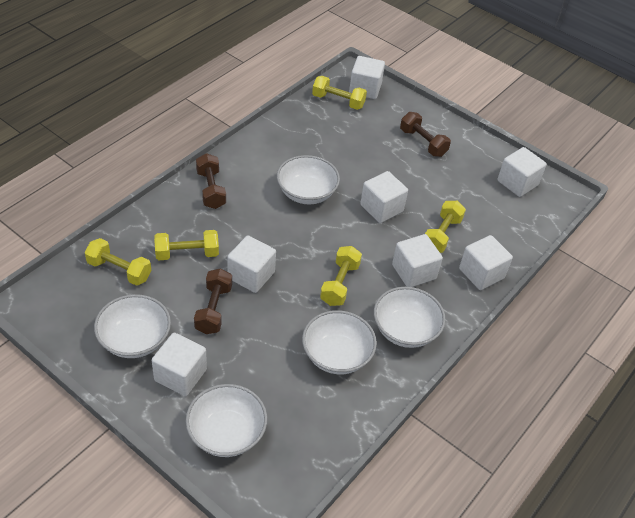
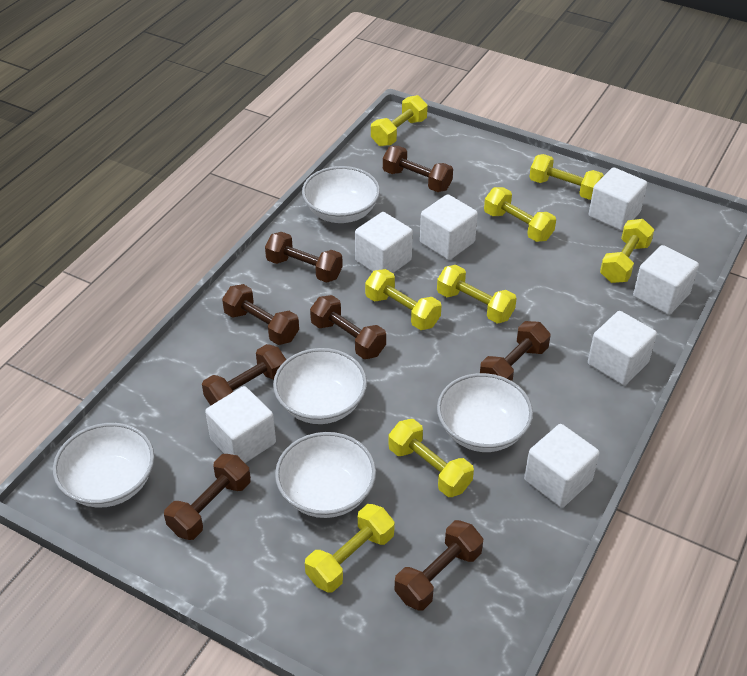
brown dumbbell: 3 -> 8
yellow dumbbell: 5 -> 8

